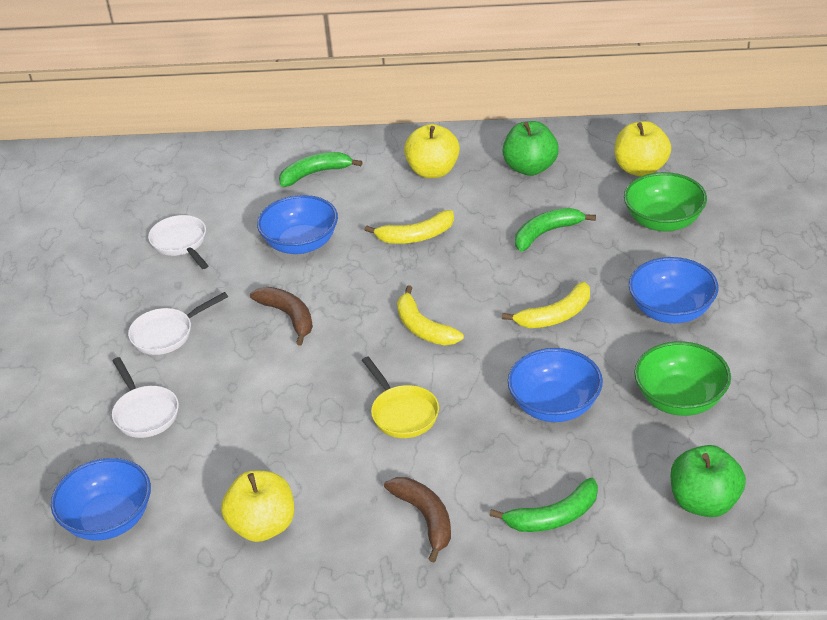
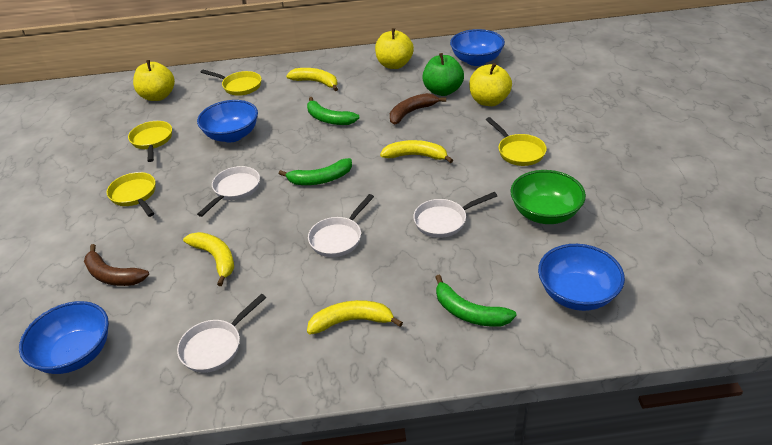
green apple: 2 -> 1
green bowl: 2 -> 1
white pan: 3 -> 4
yellow banana: 3 -> 4
yellow pan: 1 -> 4

